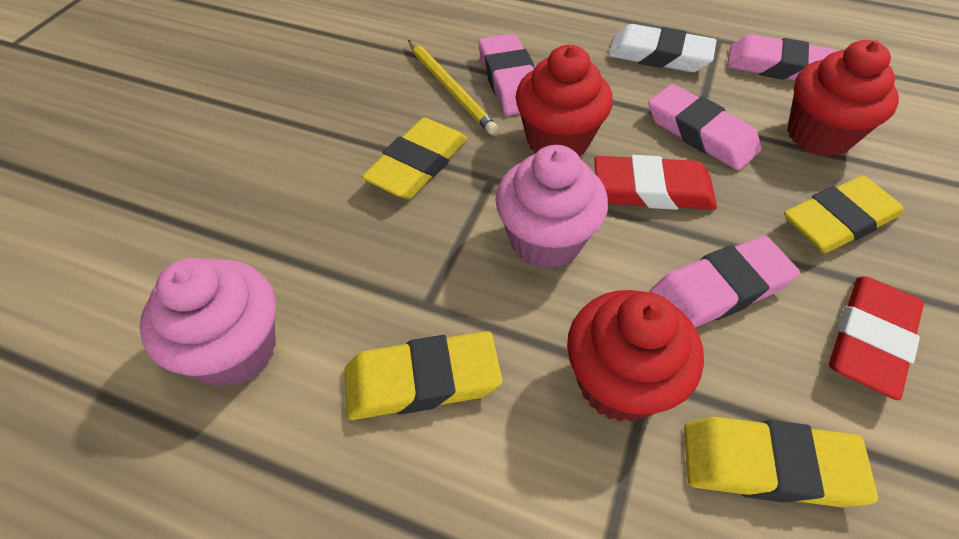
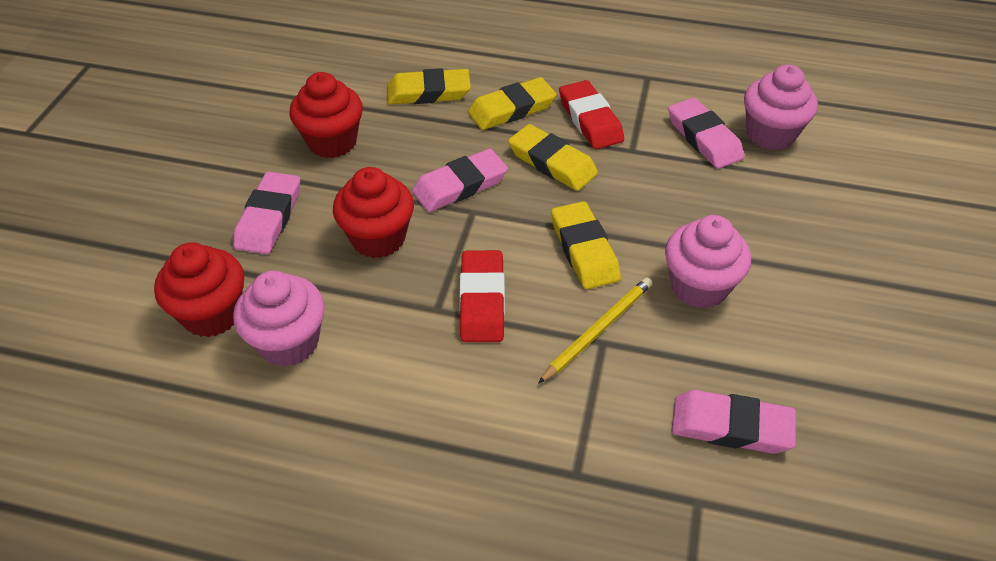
pink cupcake: 2 -> 3
white eraser: 1 -> 0

